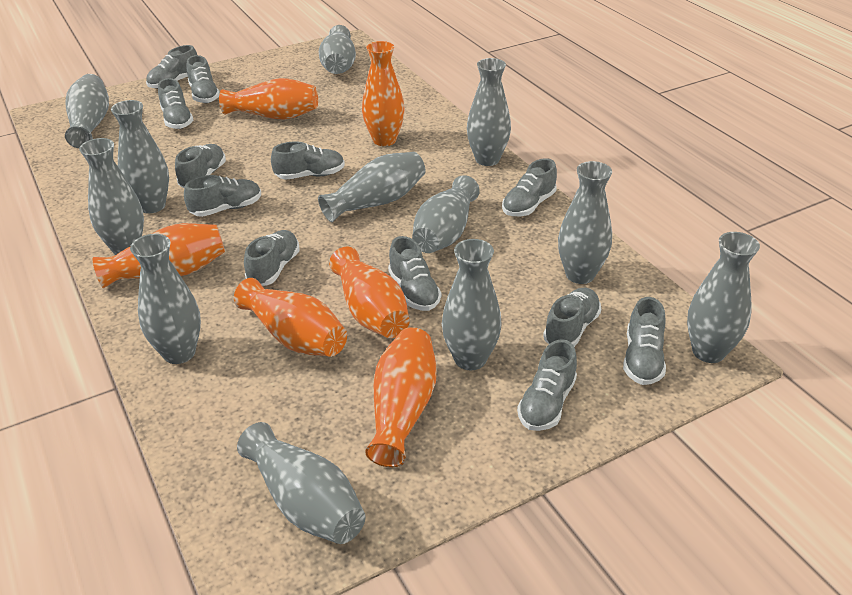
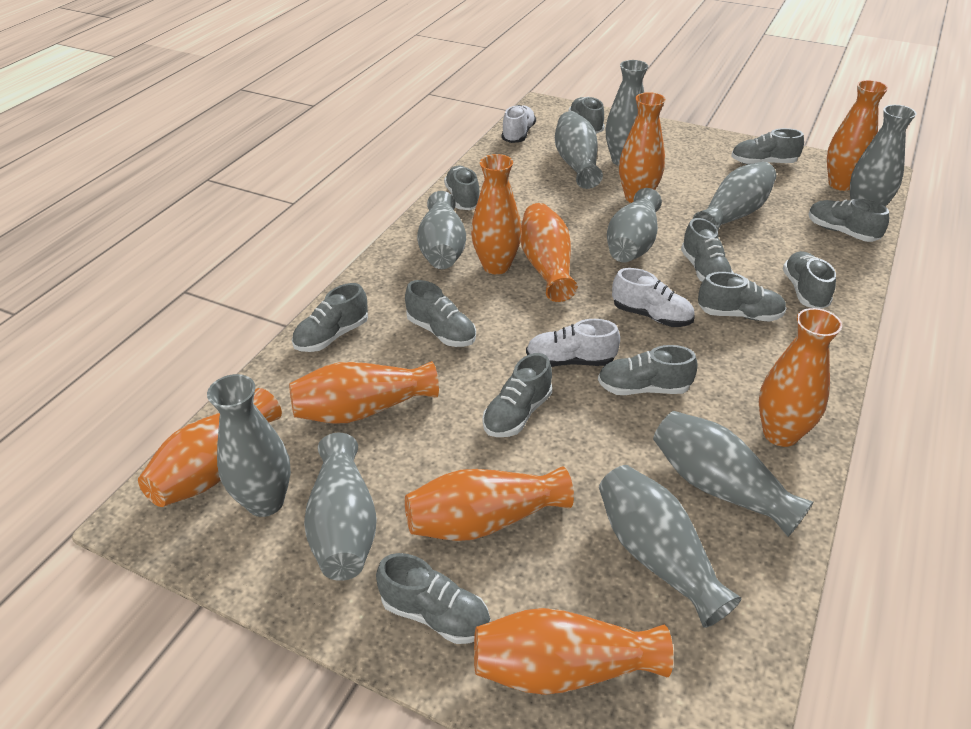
grey vase: 12 -> 10
orange vase: 6 -> 9
white shoe: 0 -> 3

